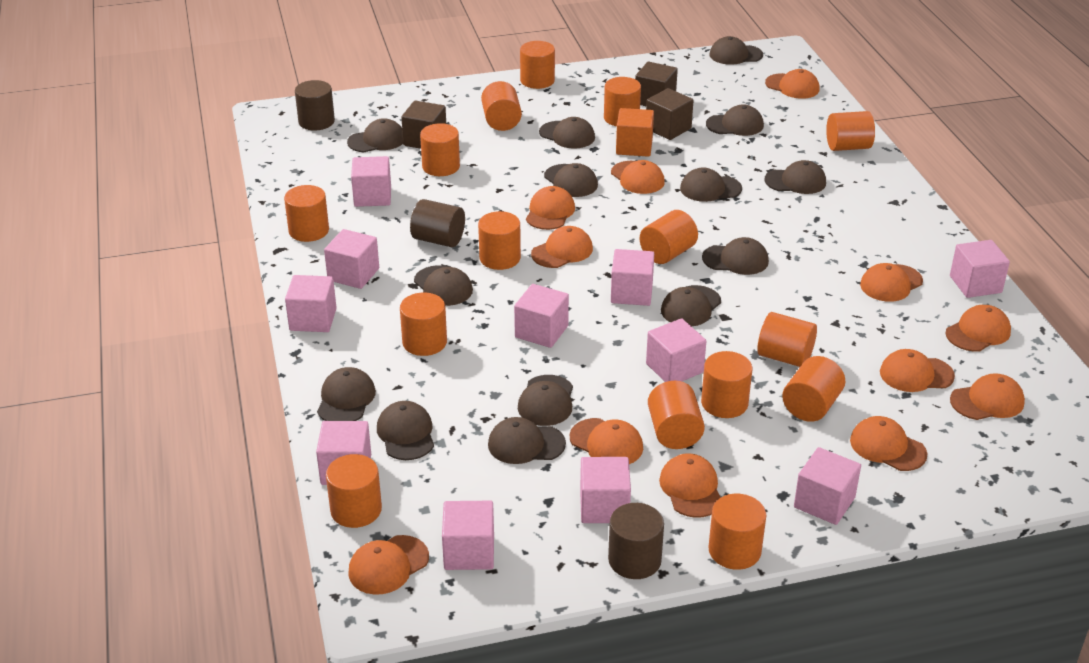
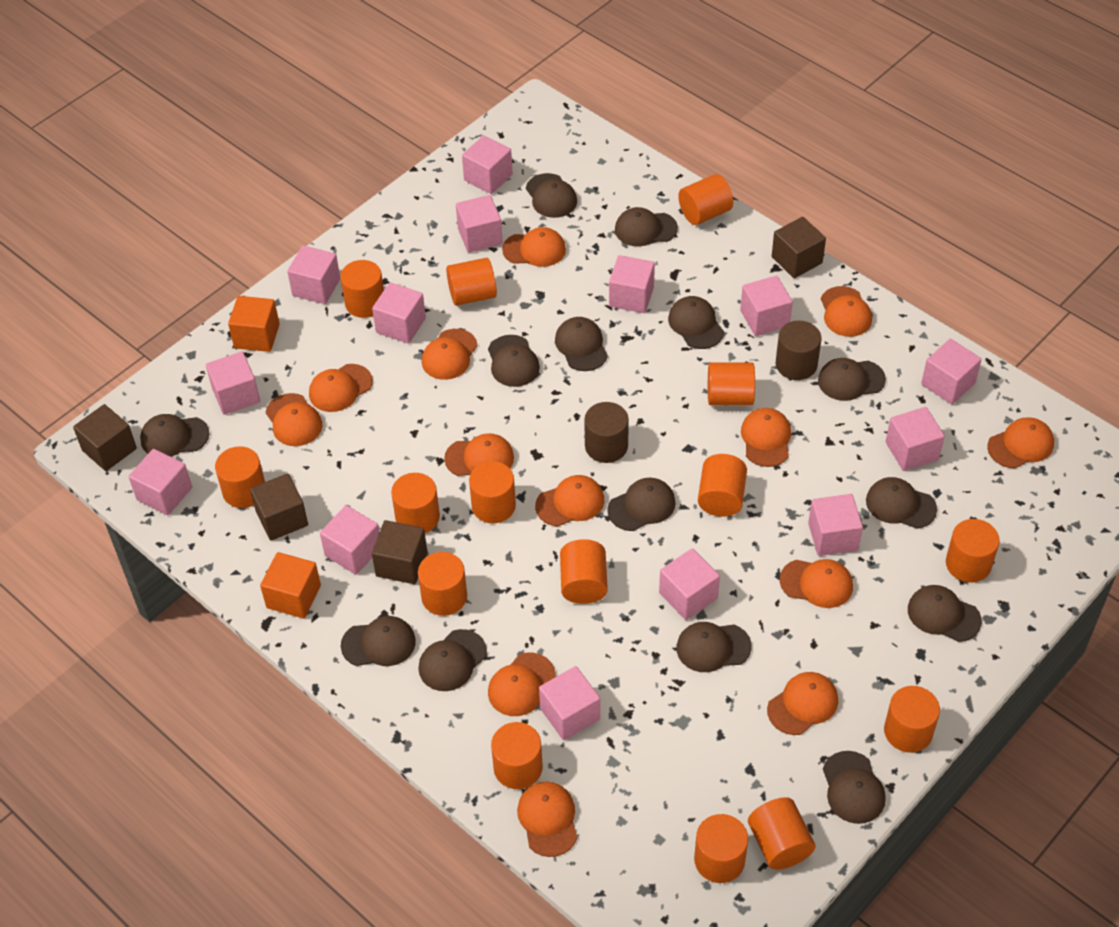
brown cube: 3 -> 4
brown cylinder: 3 -> 2
orange cap: 12 -> 13
orange cube: 1 -> 2
pink cube: 11 -> 14

